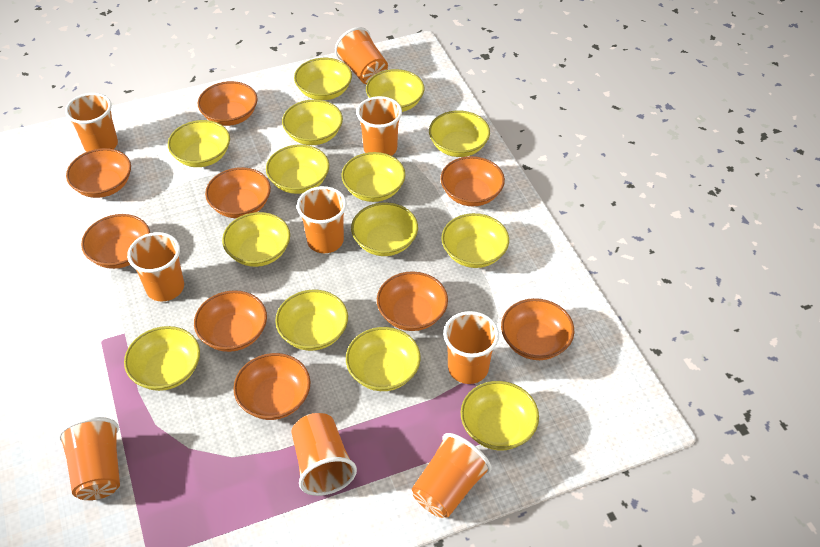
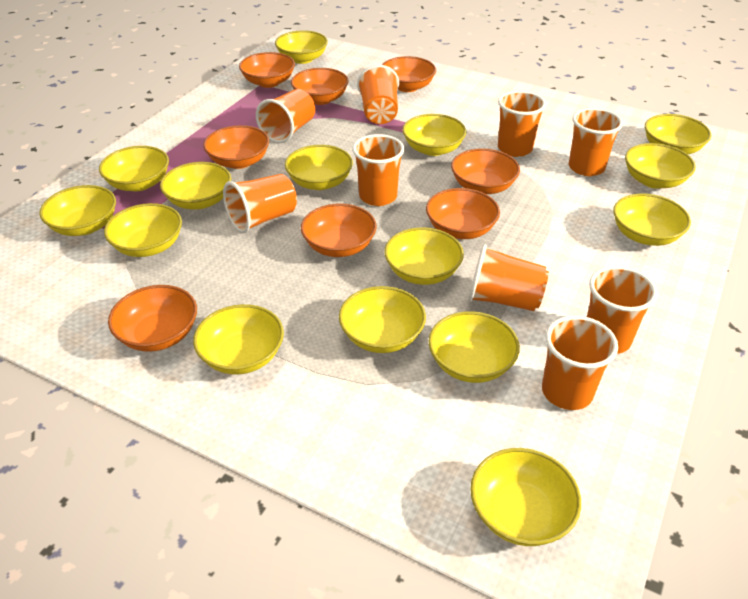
orange bowl: 9 -> 8
yellow bowl: 14 -> 15

